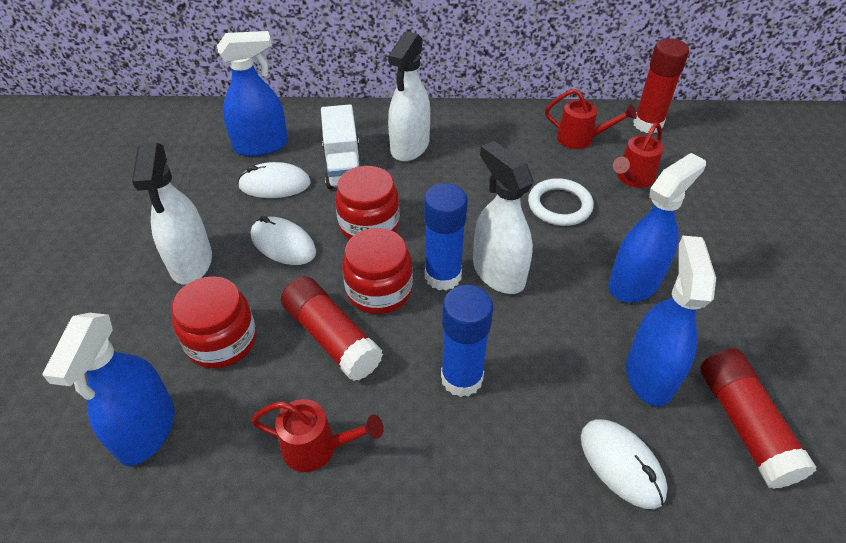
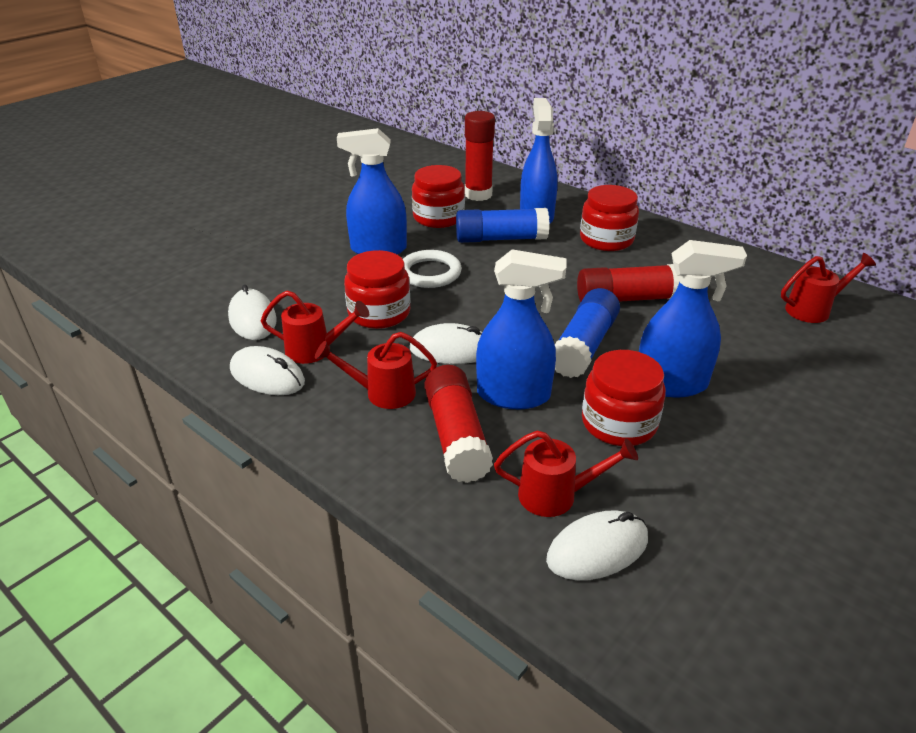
red jar: 3 -> 4
red watering can: 3 -> 4
white mouse: 3 -> 4
white spray bottle: 3 -> 0
white truck: 1 -> 0

